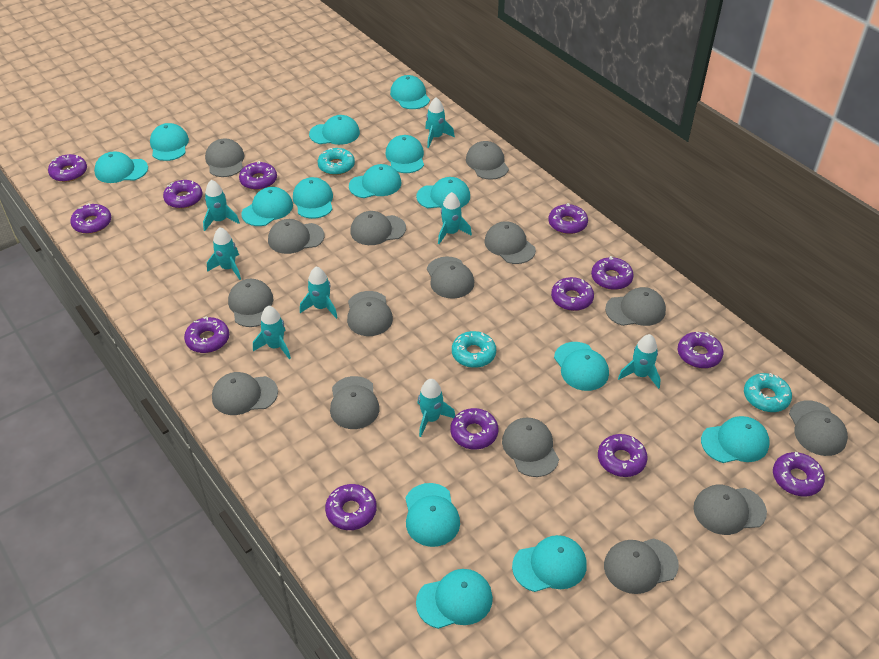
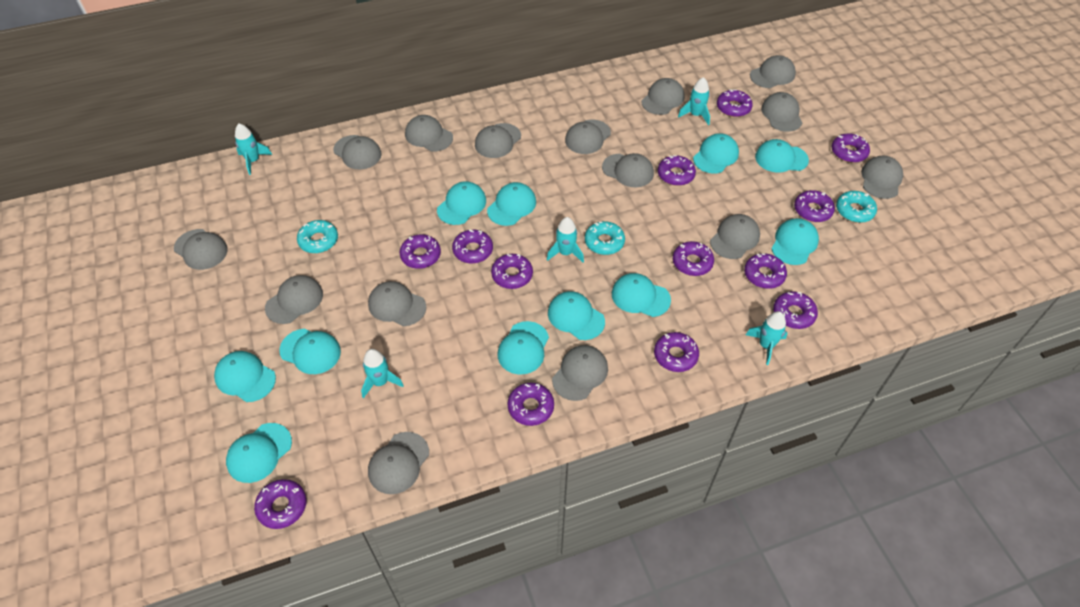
turquoise cap: 14 -> 11
turquoise rocket: 8 -> 5

